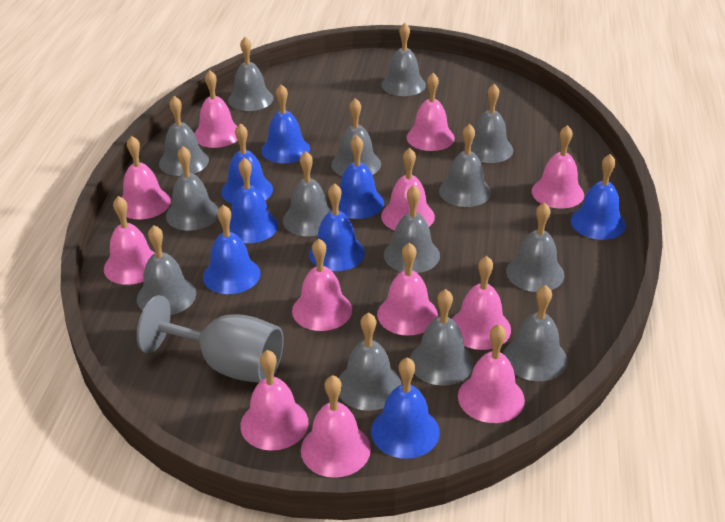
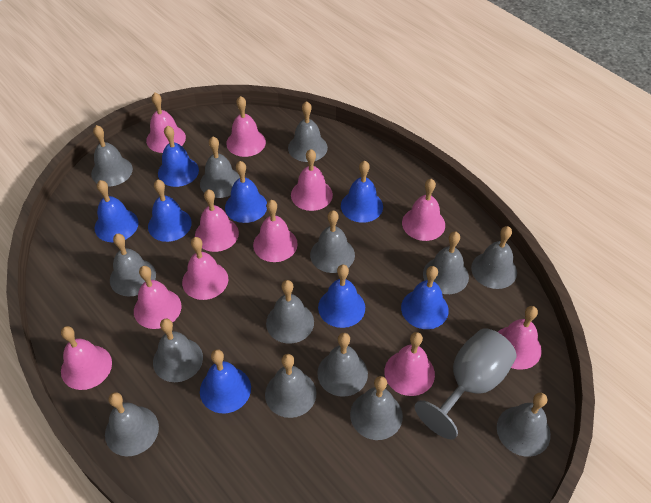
pink bell: 12 -> 11

